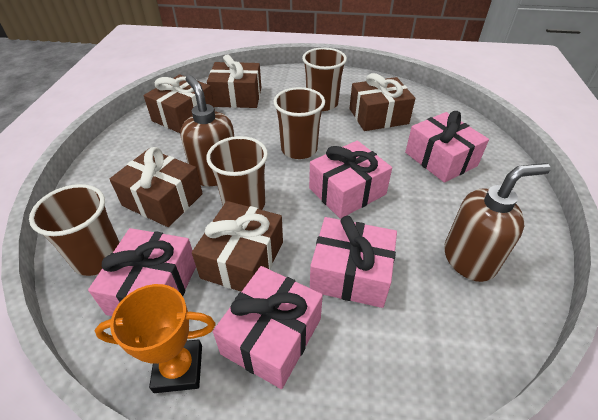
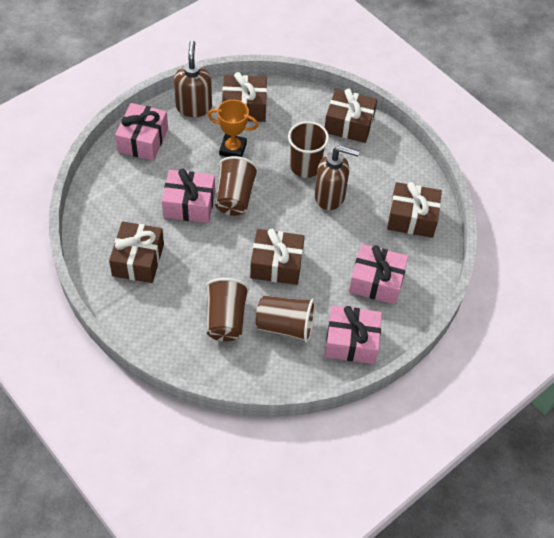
pink gift: 5 -> 4

